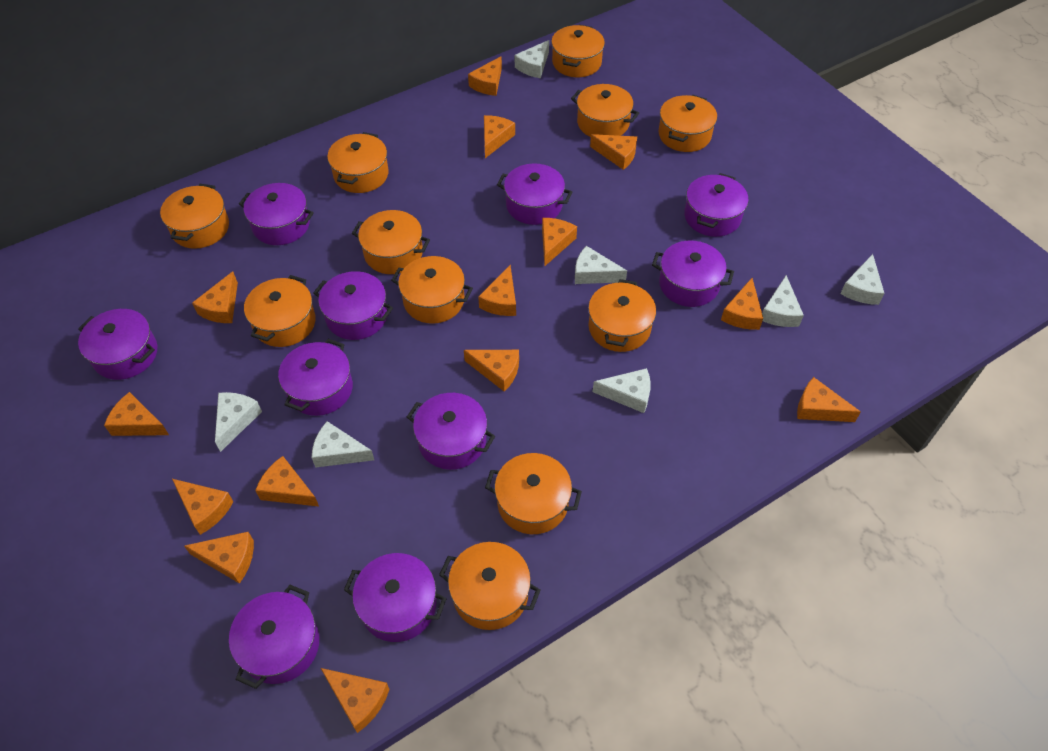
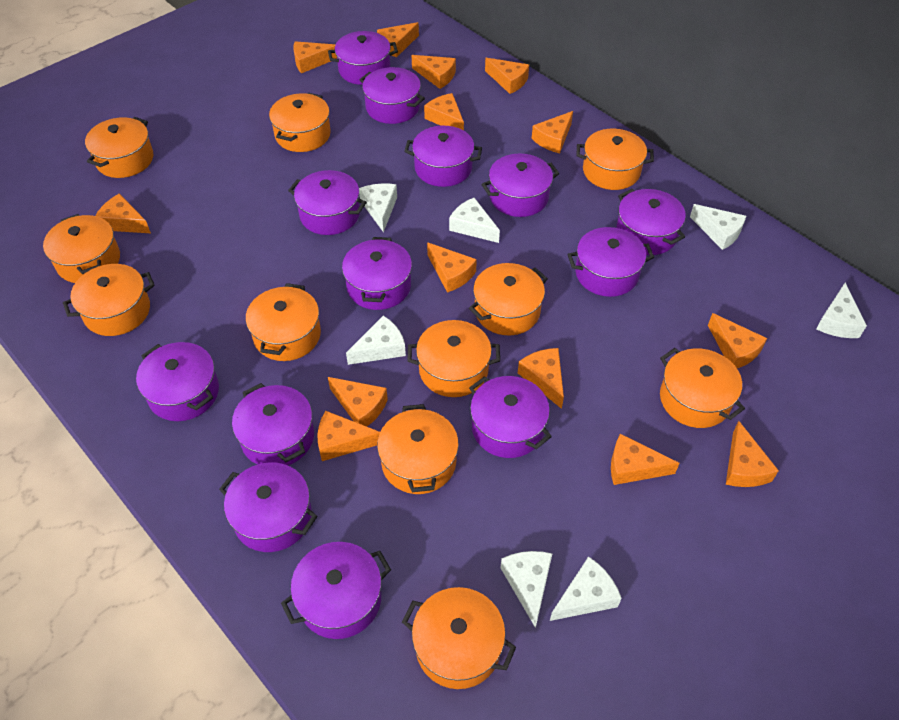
purple pot: 10 -> 13

